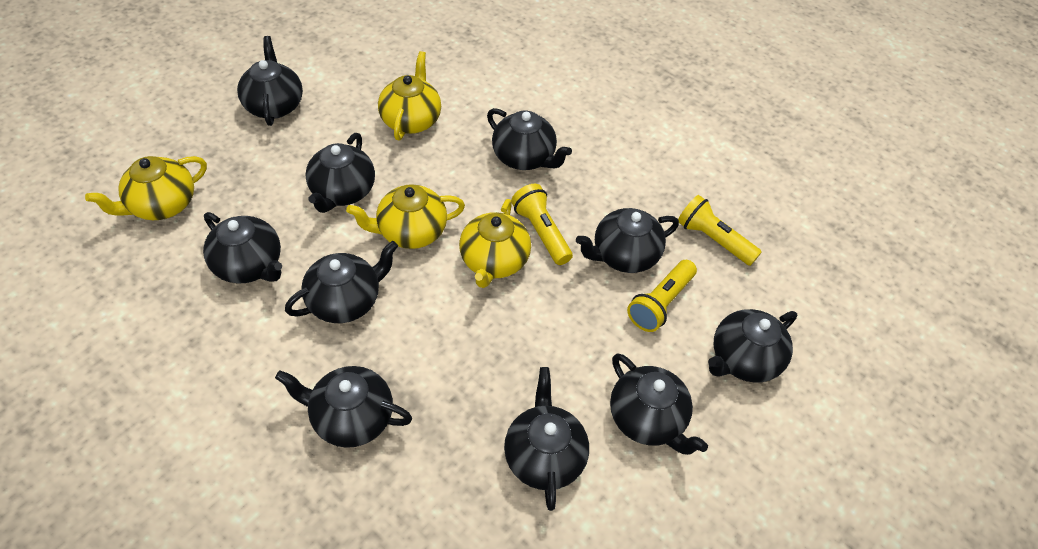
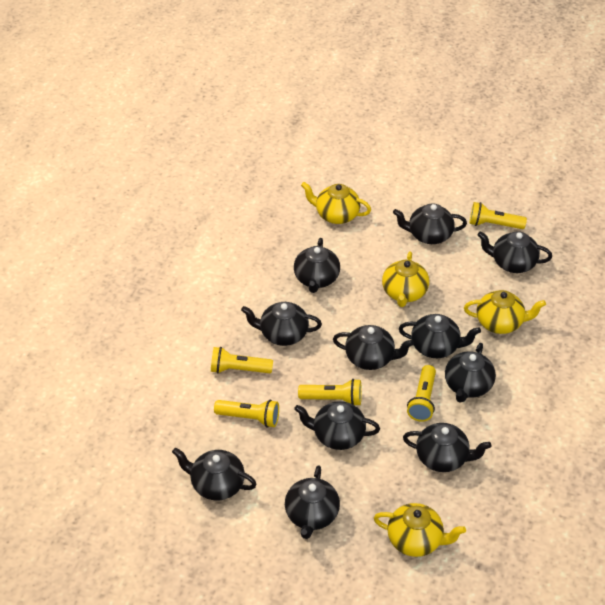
black teapot: 10 -> 11
yellow flashlight: 3 -> 5

